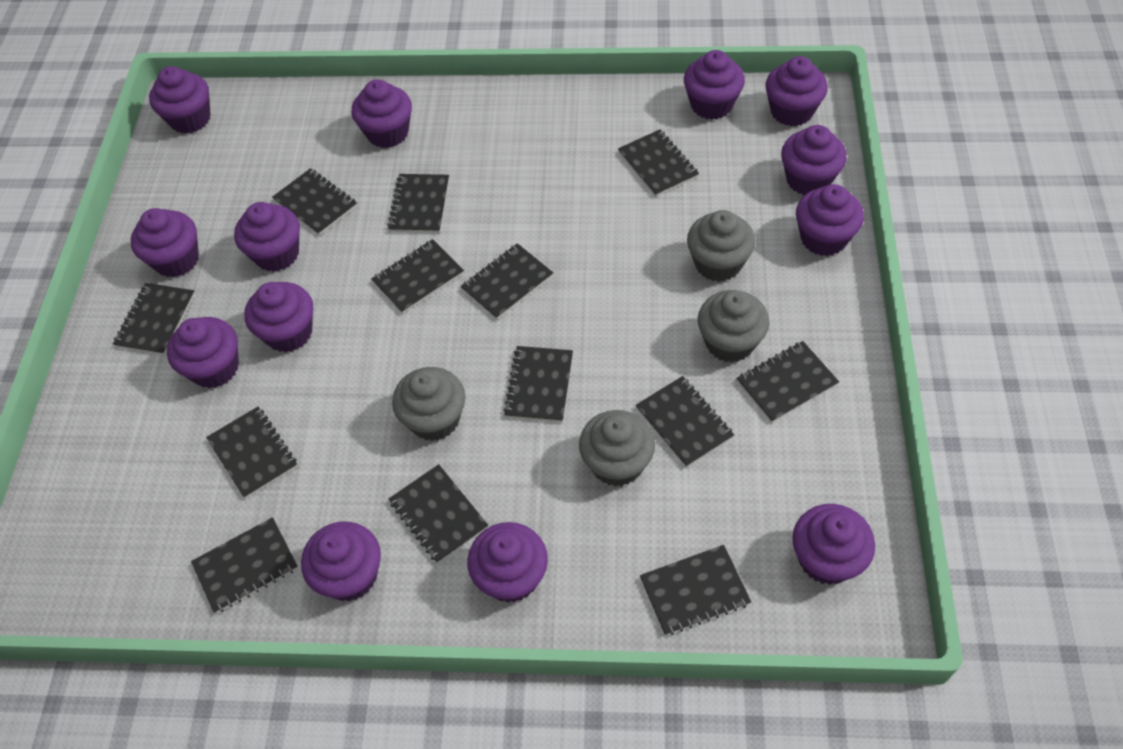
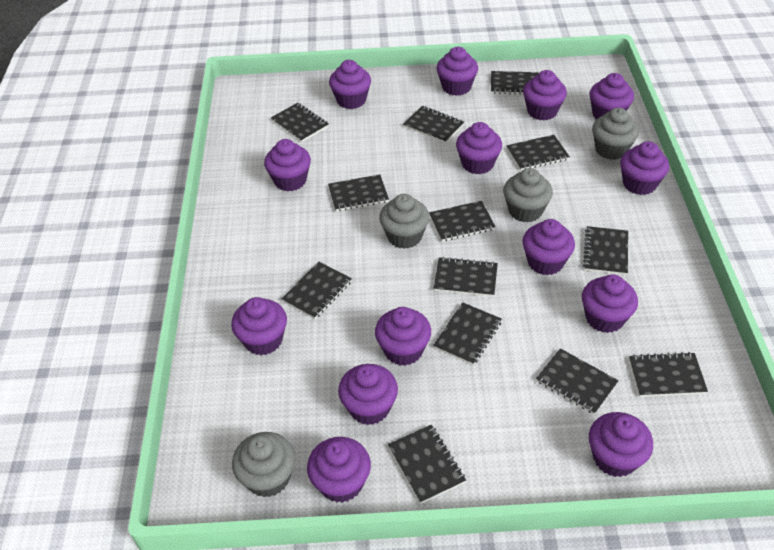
purple cupcake: 13 -> 14

